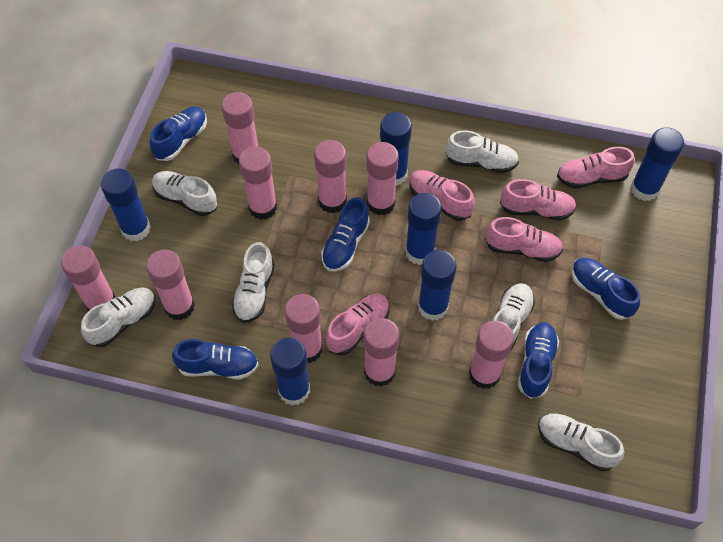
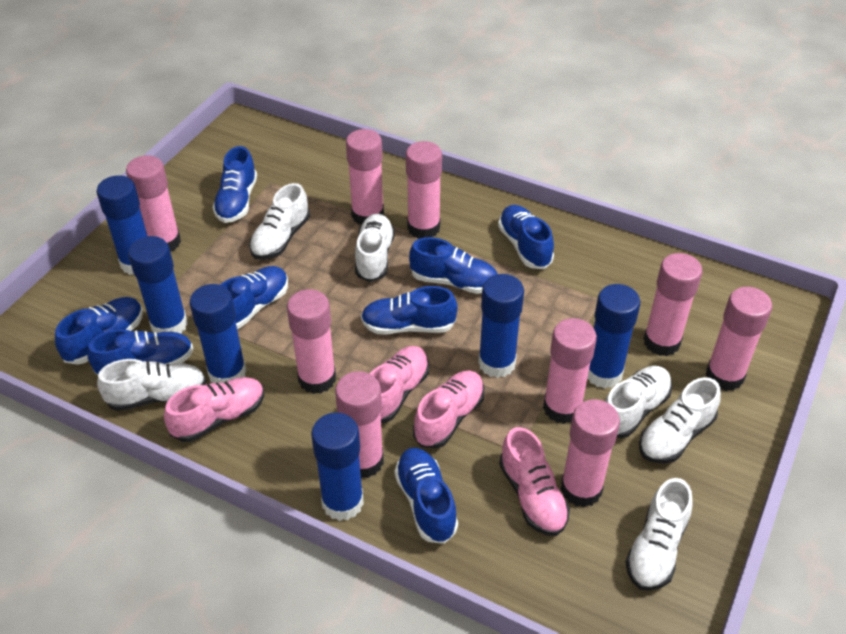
blue shoe: 5 -> 8
pink shoe: 5 -> 4

